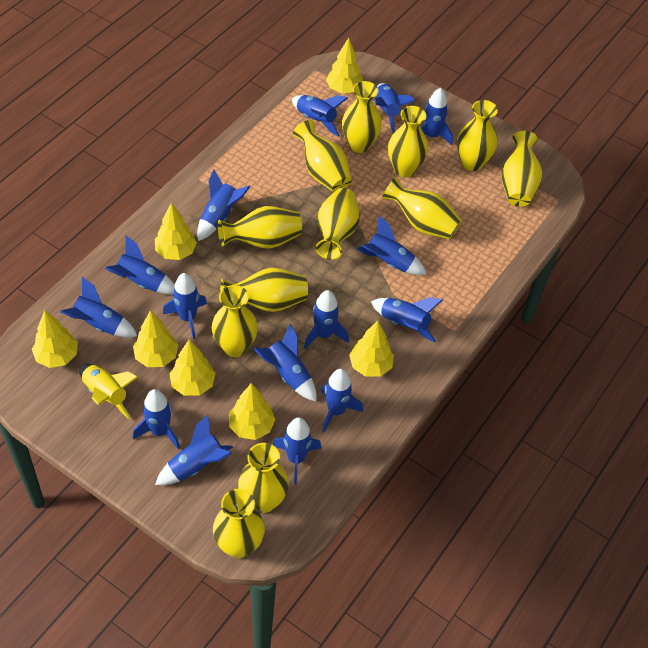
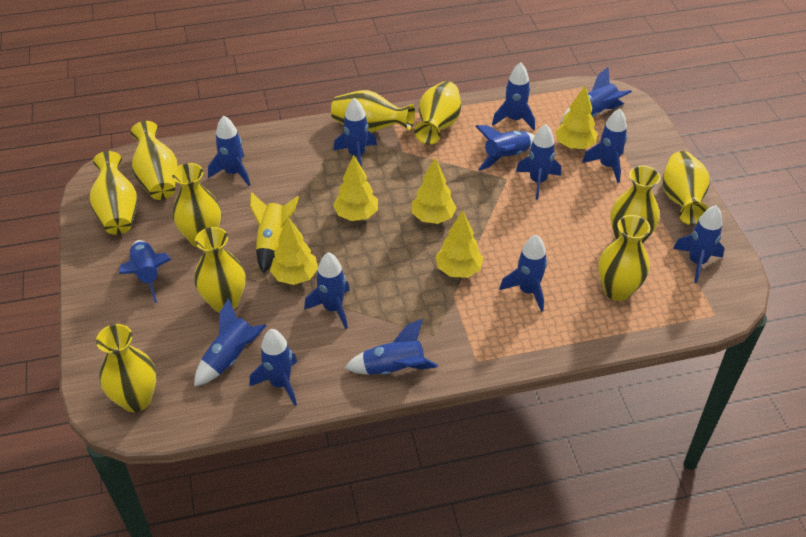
blue rocket: 15 -> 14
yellow tree: 7 -> 5
yellow vase: 12 -> 10

